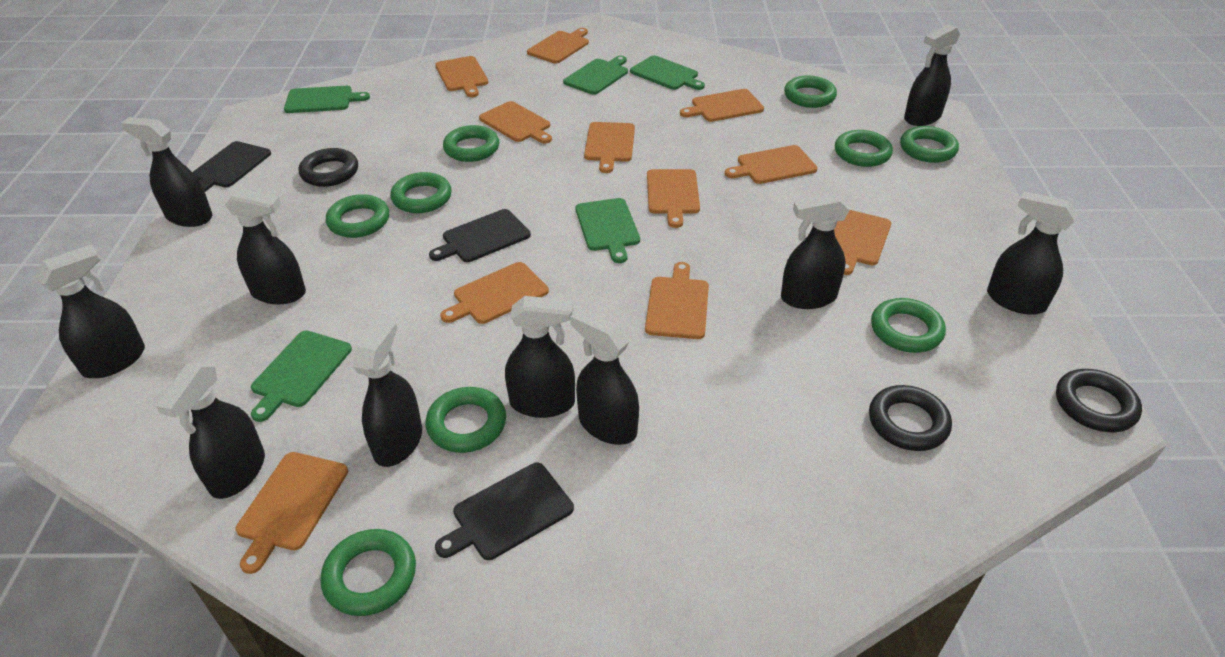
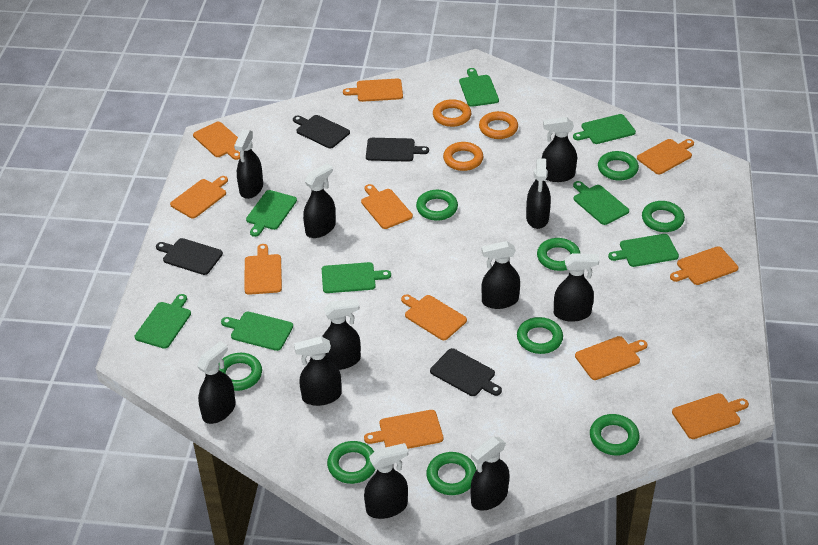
black cutting board: 3 -> 4
black ring: 3 -> 0
black spray bottle: 10 -> 11
green cutting board: 5 -> 8
orange ring: 0 -> 3

